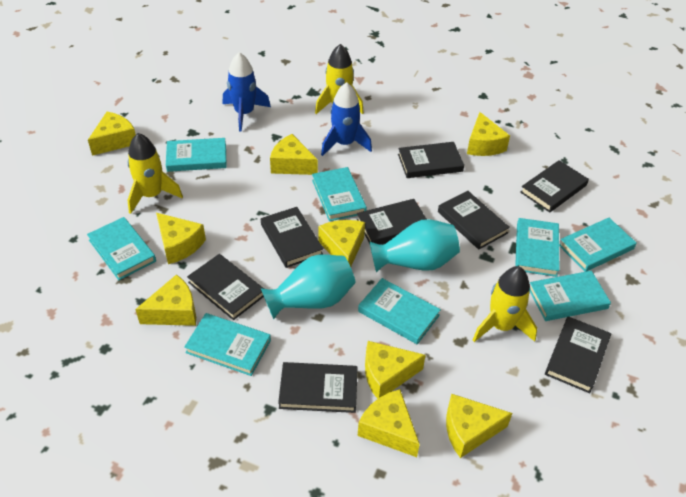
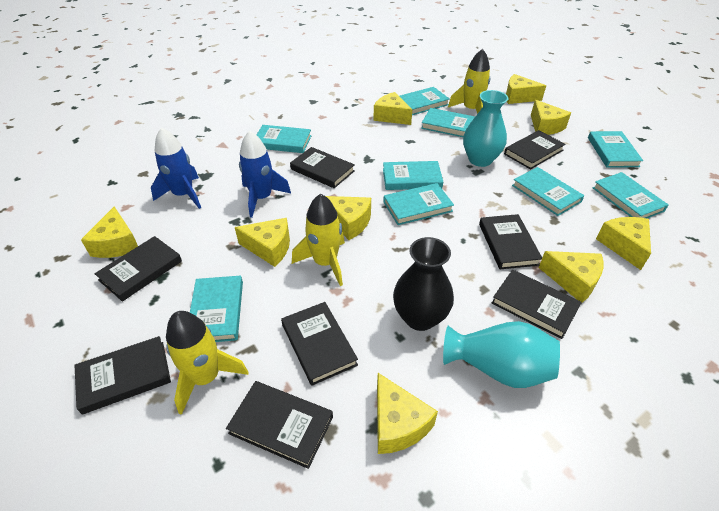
black vase: 0 -> 1
turquoise book: 8 -> 9

